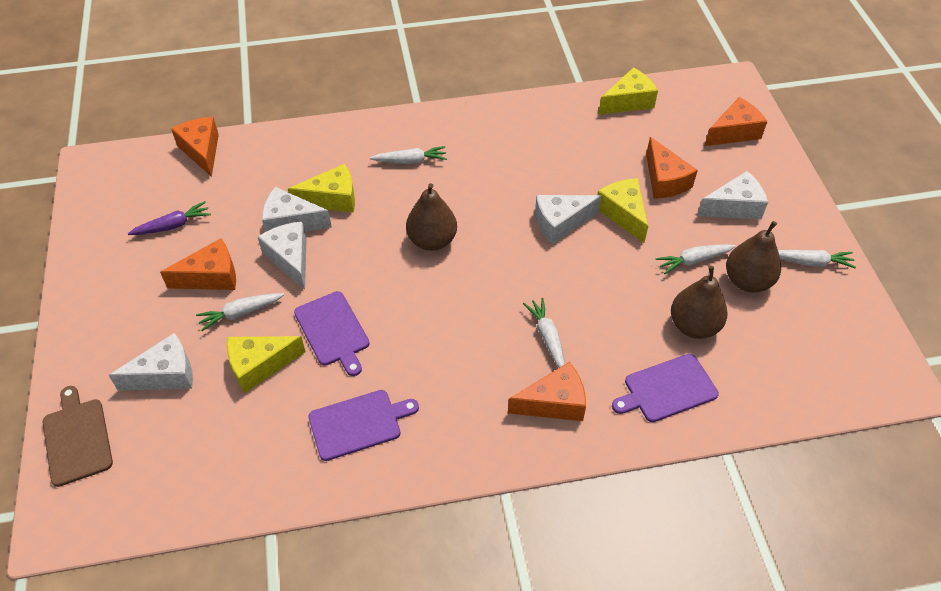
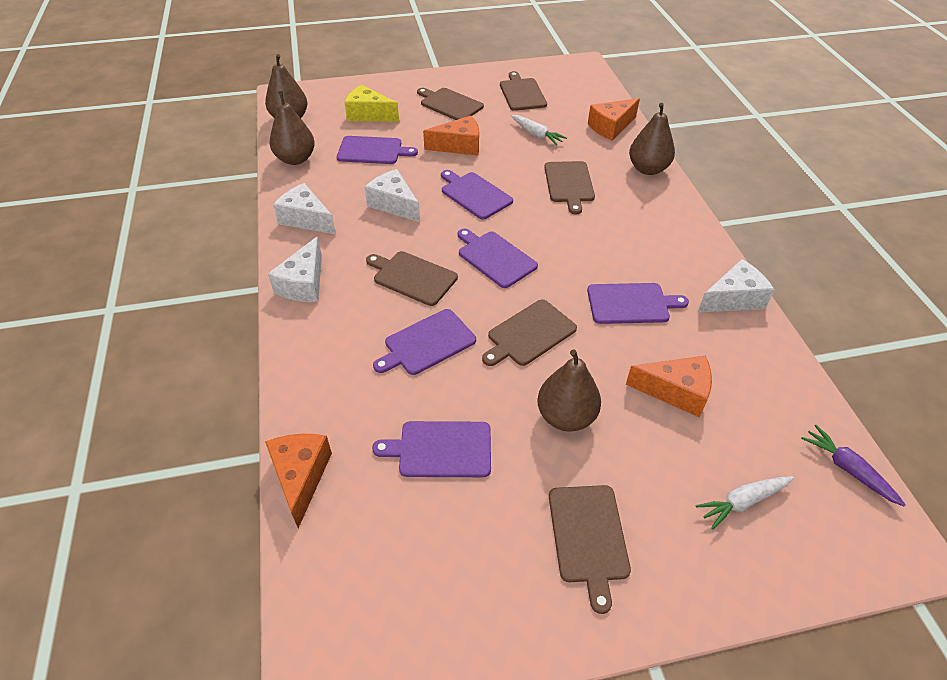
brown cutting board: 1 -> 6
brown pear: 3 -> 4
orange cheese: 5 -> 4
purple cutting board: 3 -> 6
white carrot: 5 -> 2
white cheese: 5 -> 4
yellow cheese: 4 -> 1

